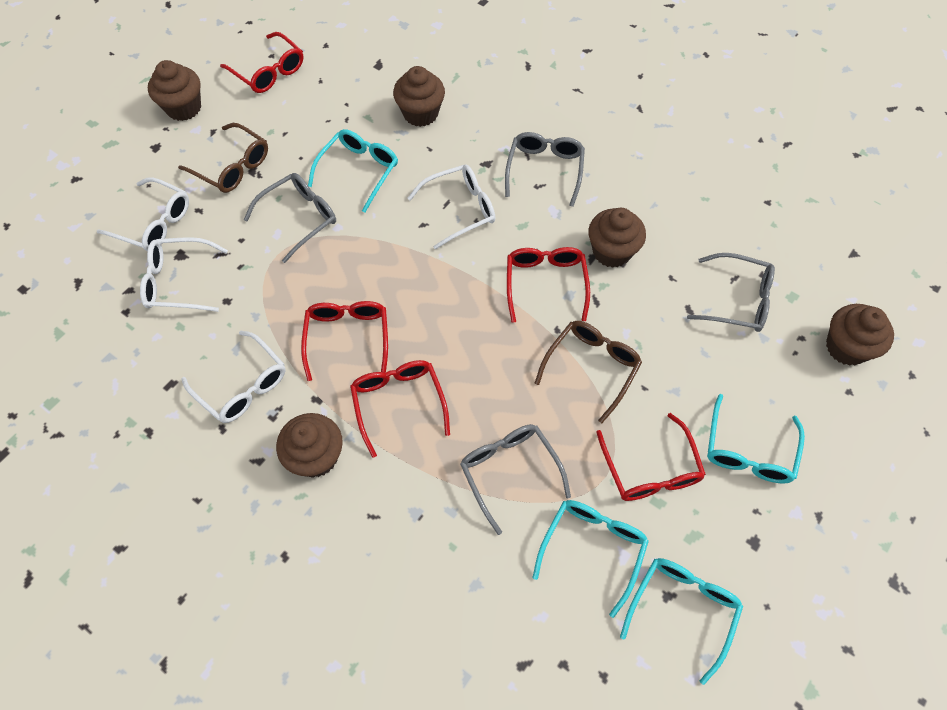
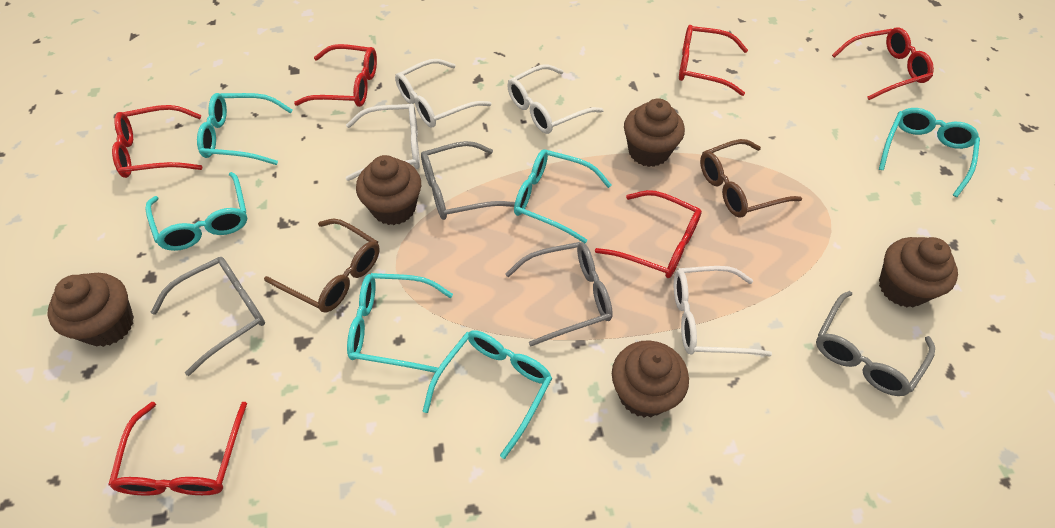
red glasses: 5 -> 6
turquoise glasses: 4 -> 6

